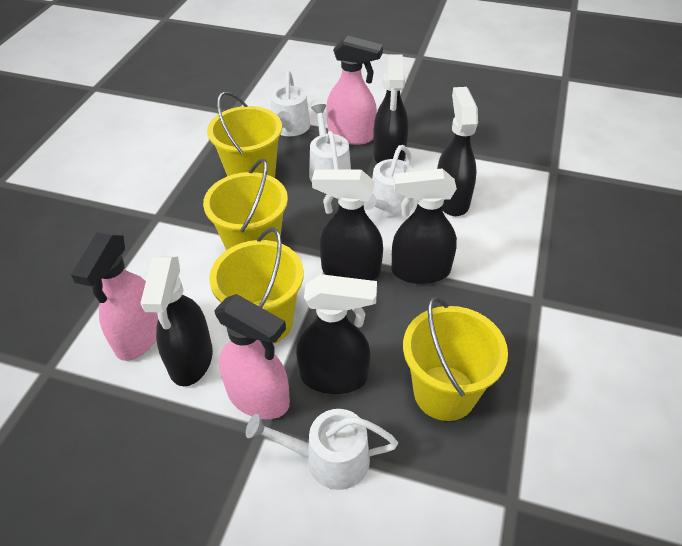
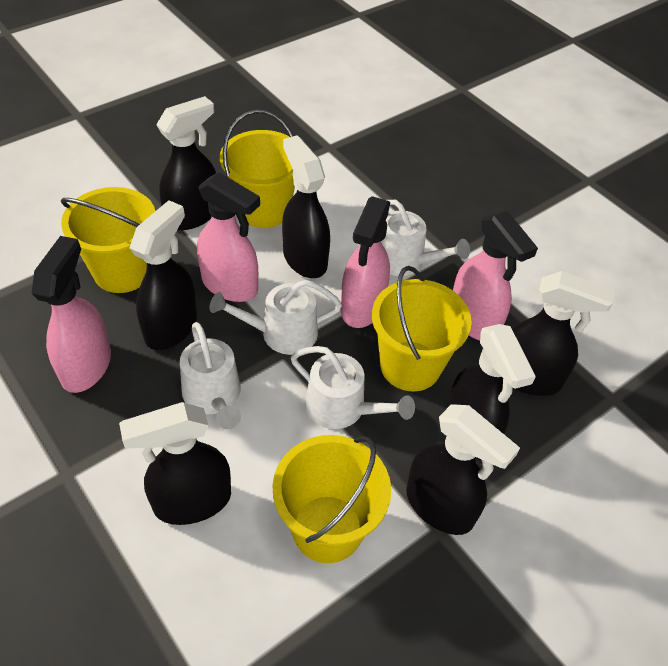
black spray bottle: 6 -> 7
pink spray bottle: 3 -> 4

